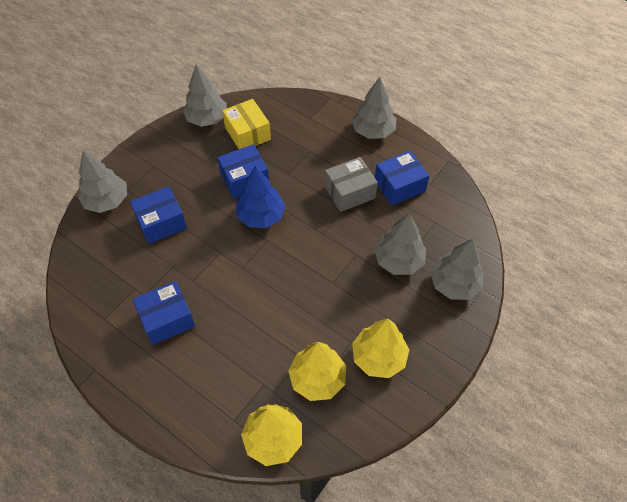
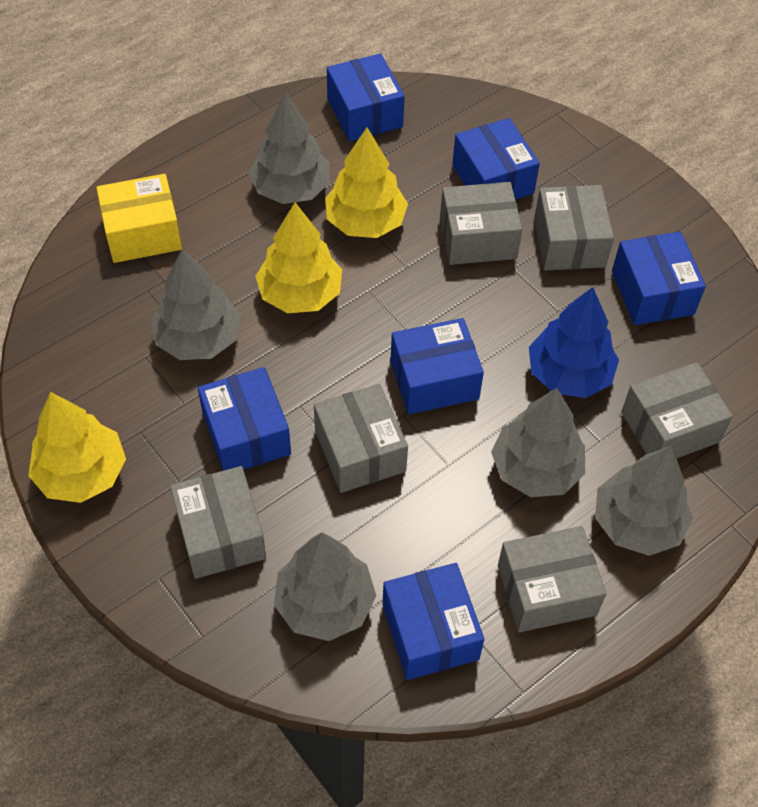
blue box: 4 -> 6
grey box: 1 -> 6

